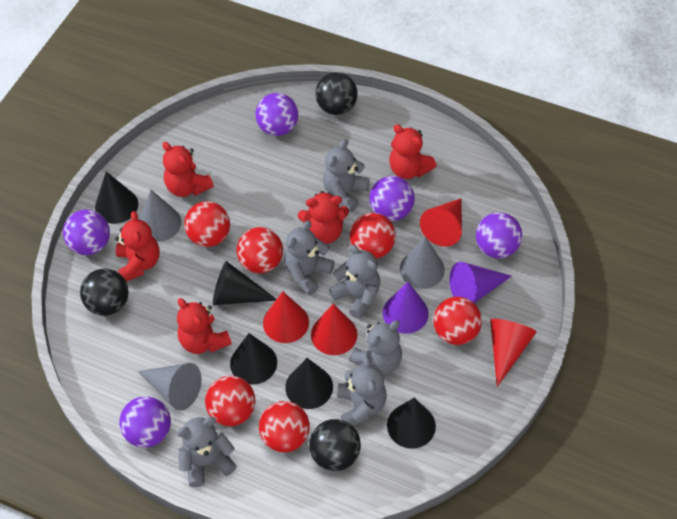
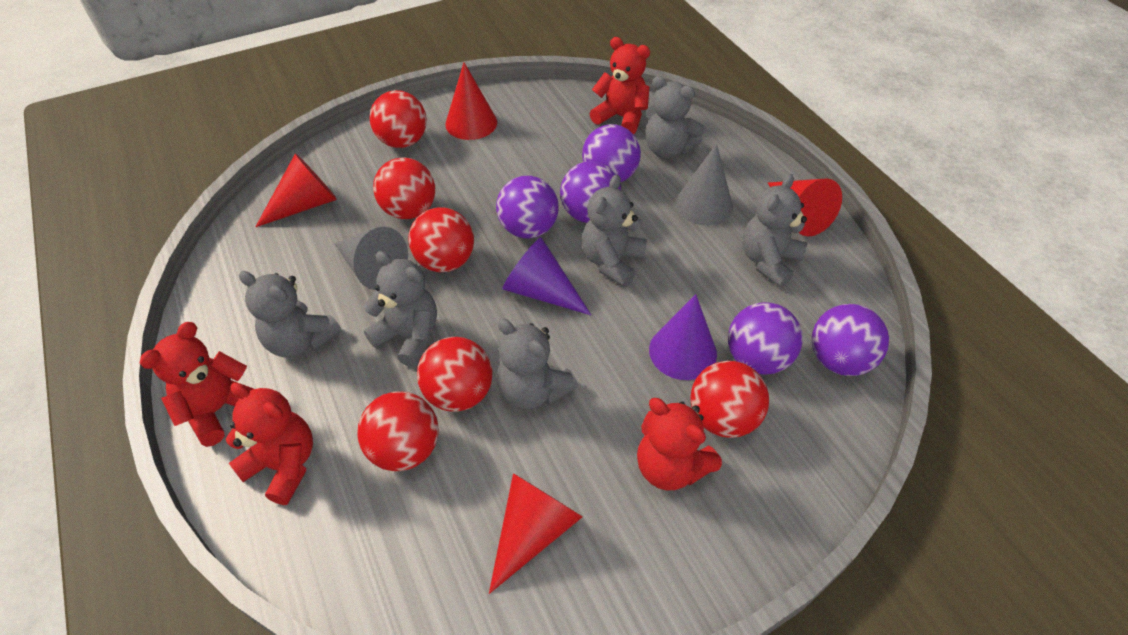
black ball: 3 -> 0
black cone: 5 -> 0
grey cone: 3 -> 2
red teddy bear: 5 -> 4

